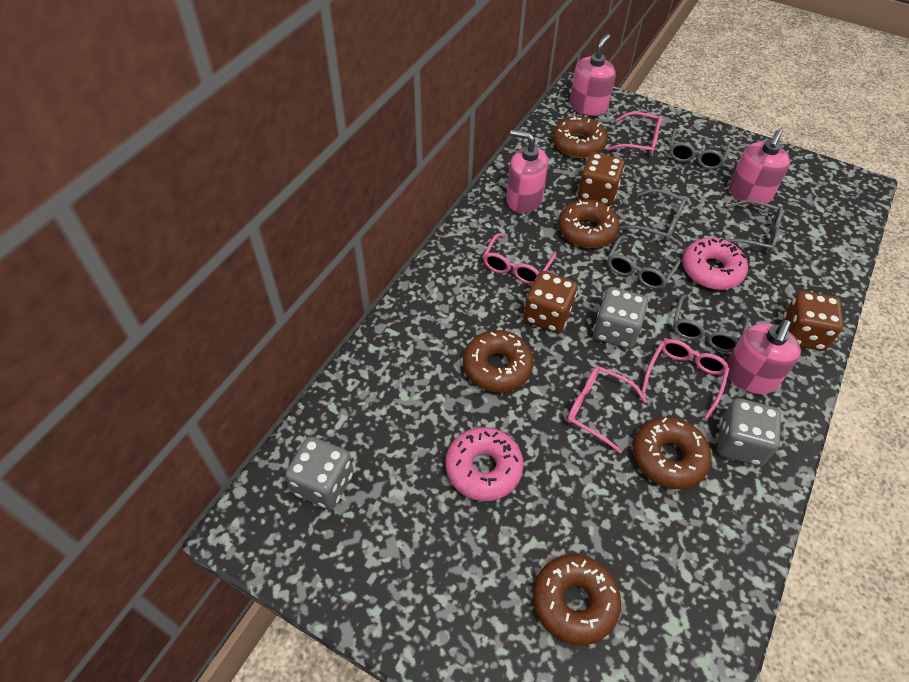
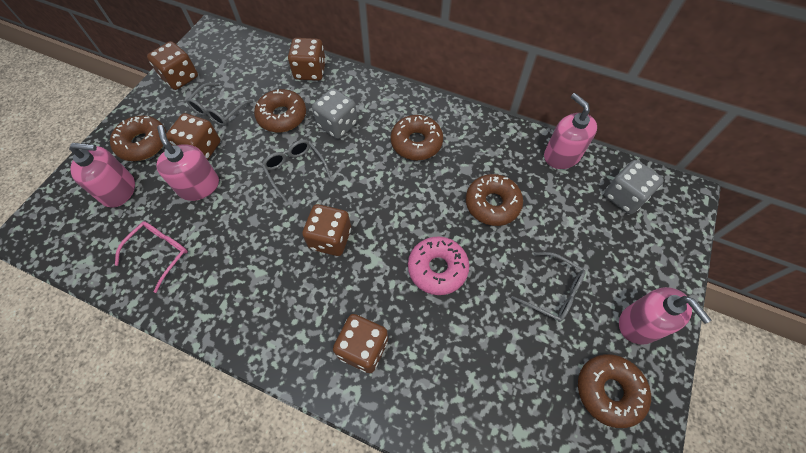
brown dice: 3 -> 5
grey dice: 3 -> 2
grey glasses: 5 -> 3
pink donut: 2 -> 1
pink glasses: 4 -> 1

